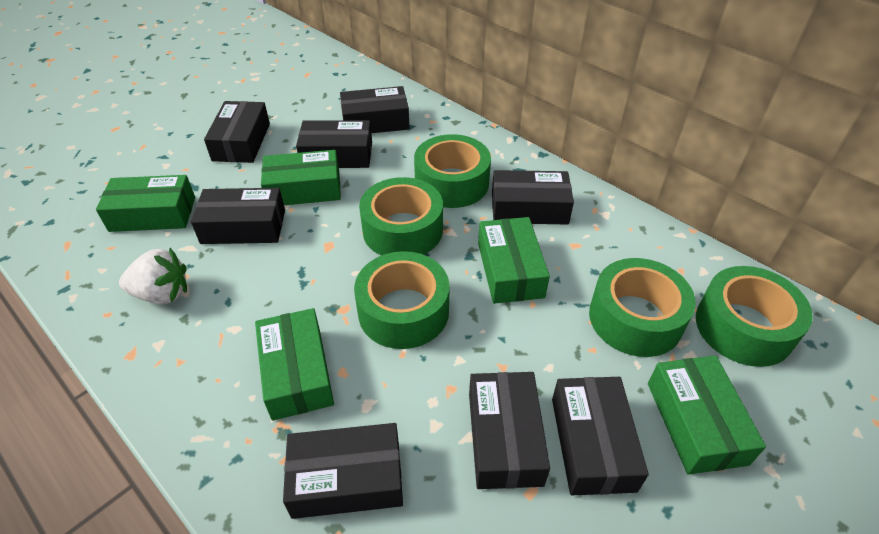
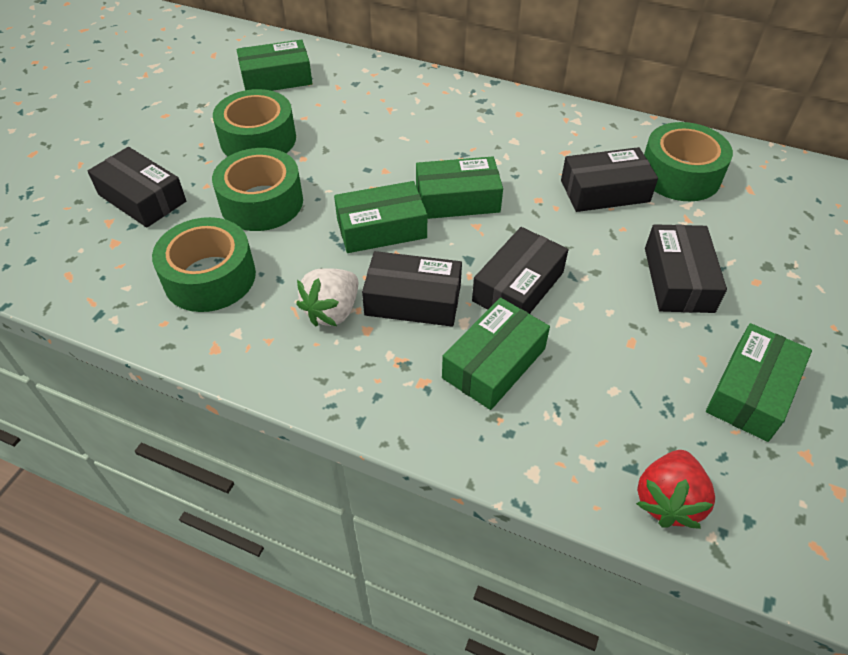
black box: 8 -> 5
green tape: 5 -> 4
red strawberry: 0 -> 1

